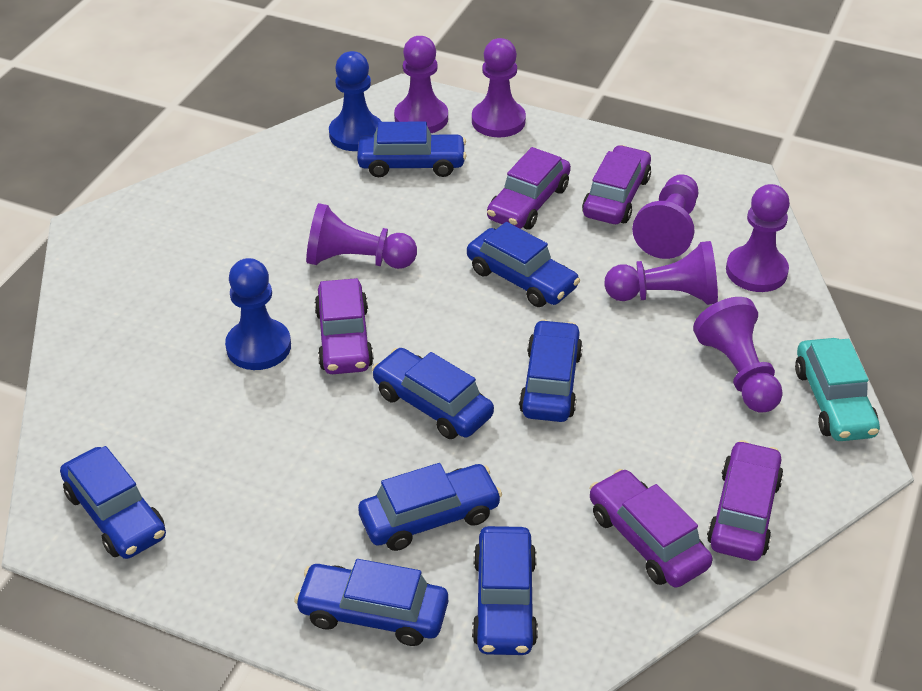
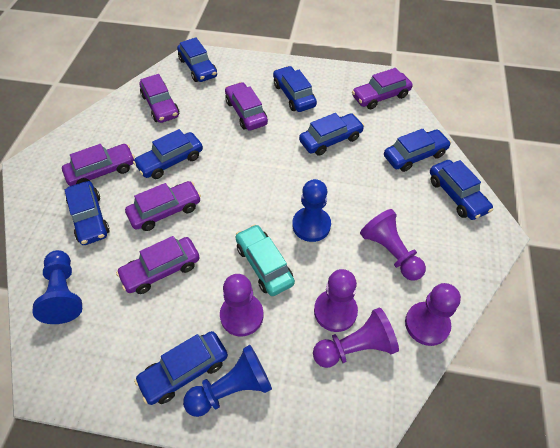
blue pawn: 2 -> 3
purple car: 5 -> 6
purple pawn: 7 -> 5

